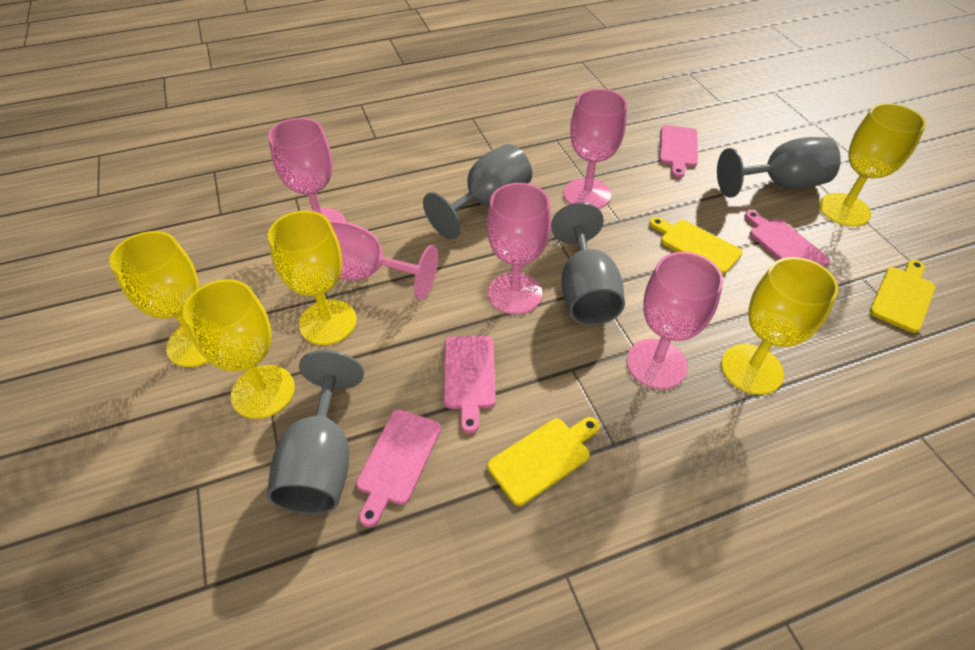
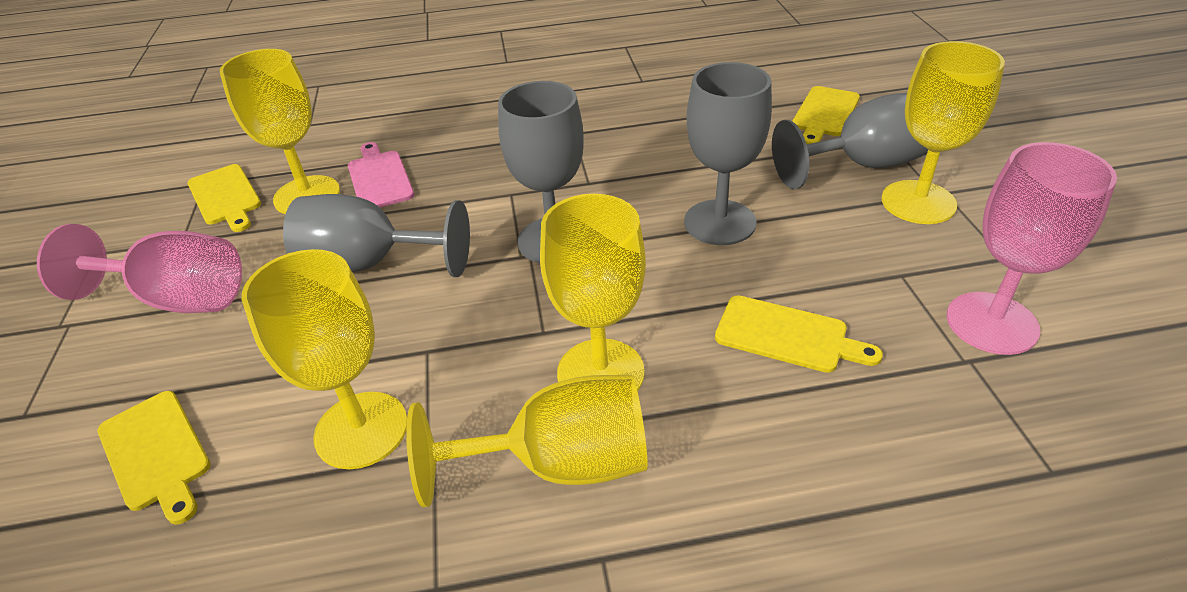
pink cutting board: 4 -> 1
pink goblet: 5 -> 2
yellow cutting board: 3 -> 4

